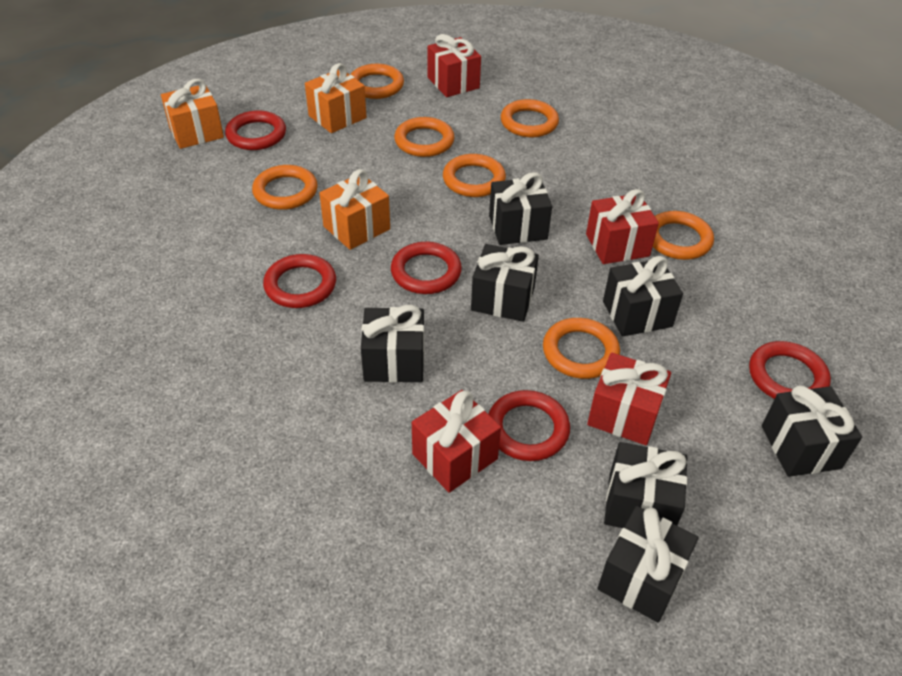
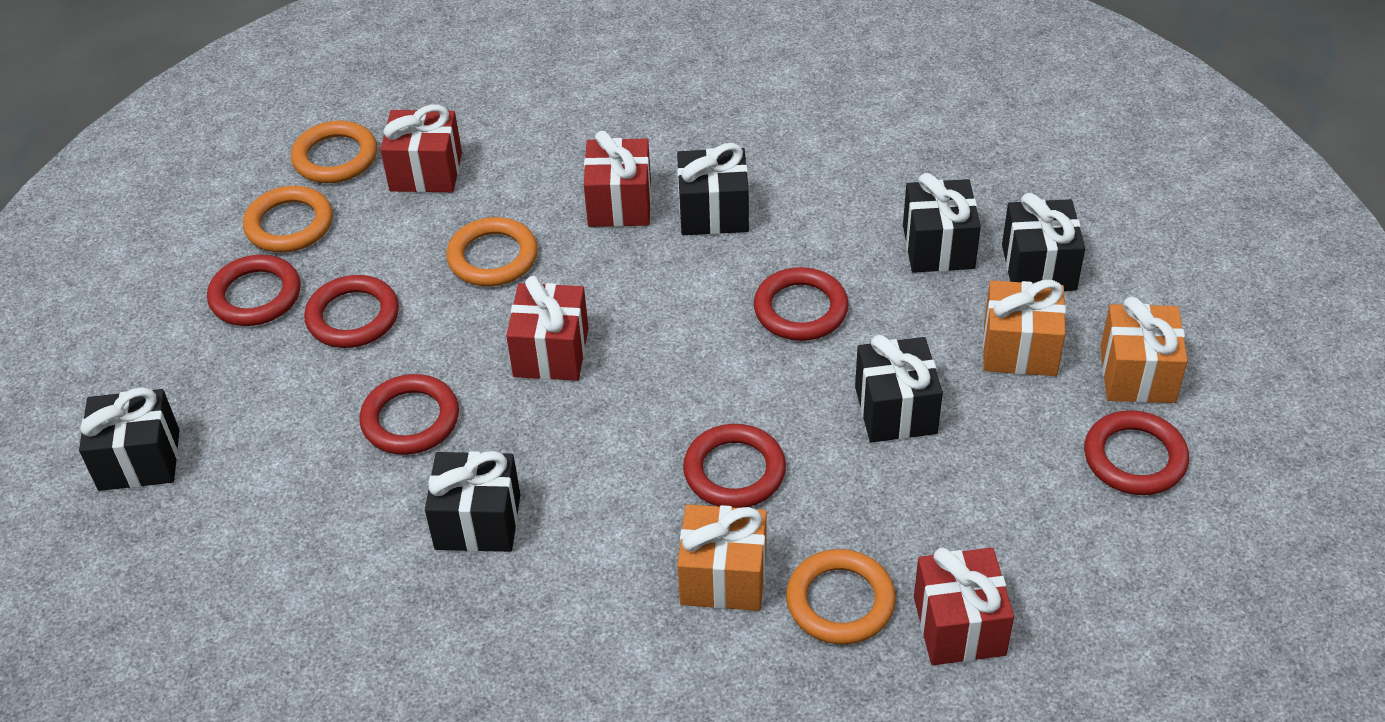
black gift: 7 -> 6
orange ring: 7 -> 4
red ring: 5 -> 6

